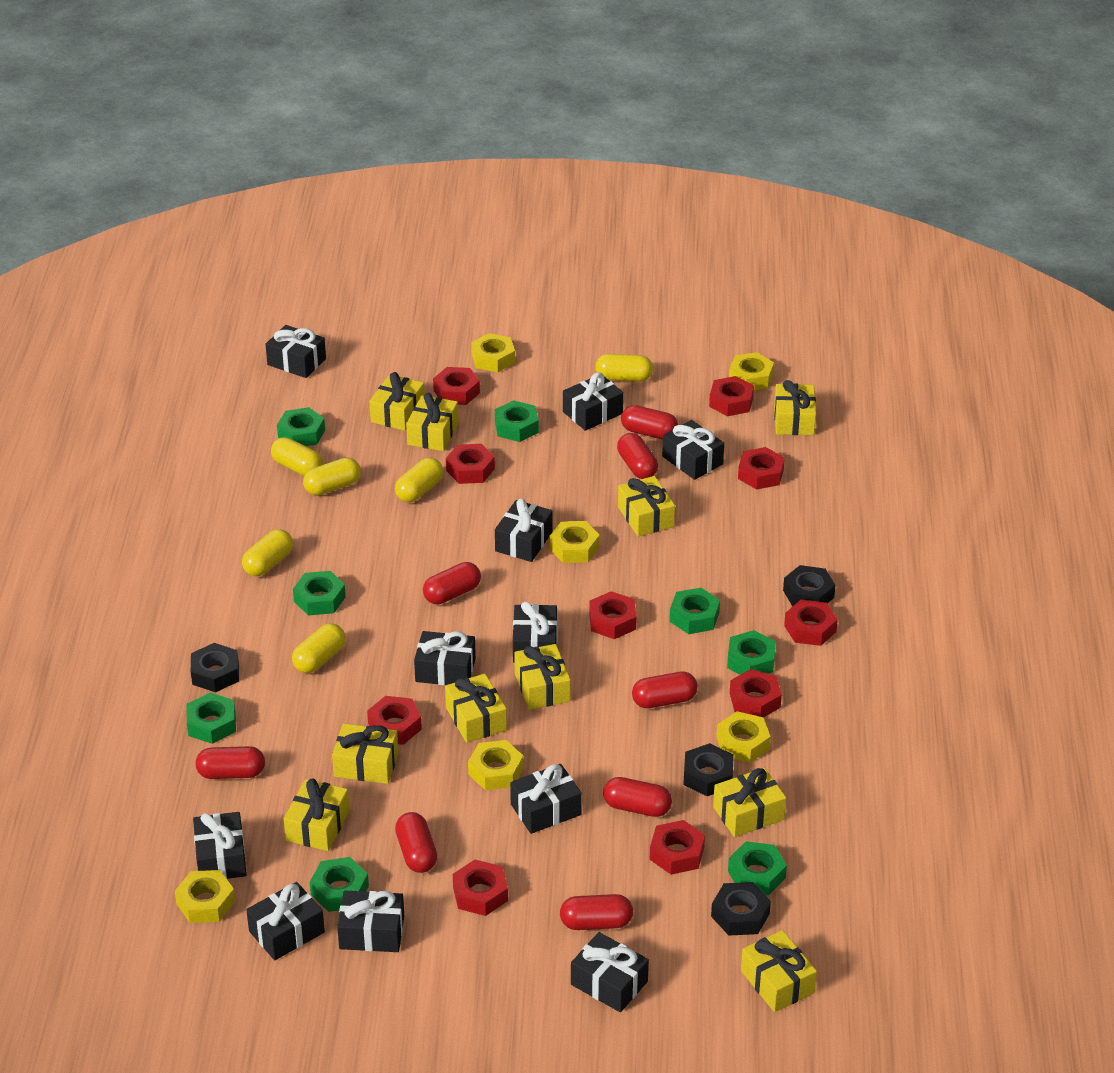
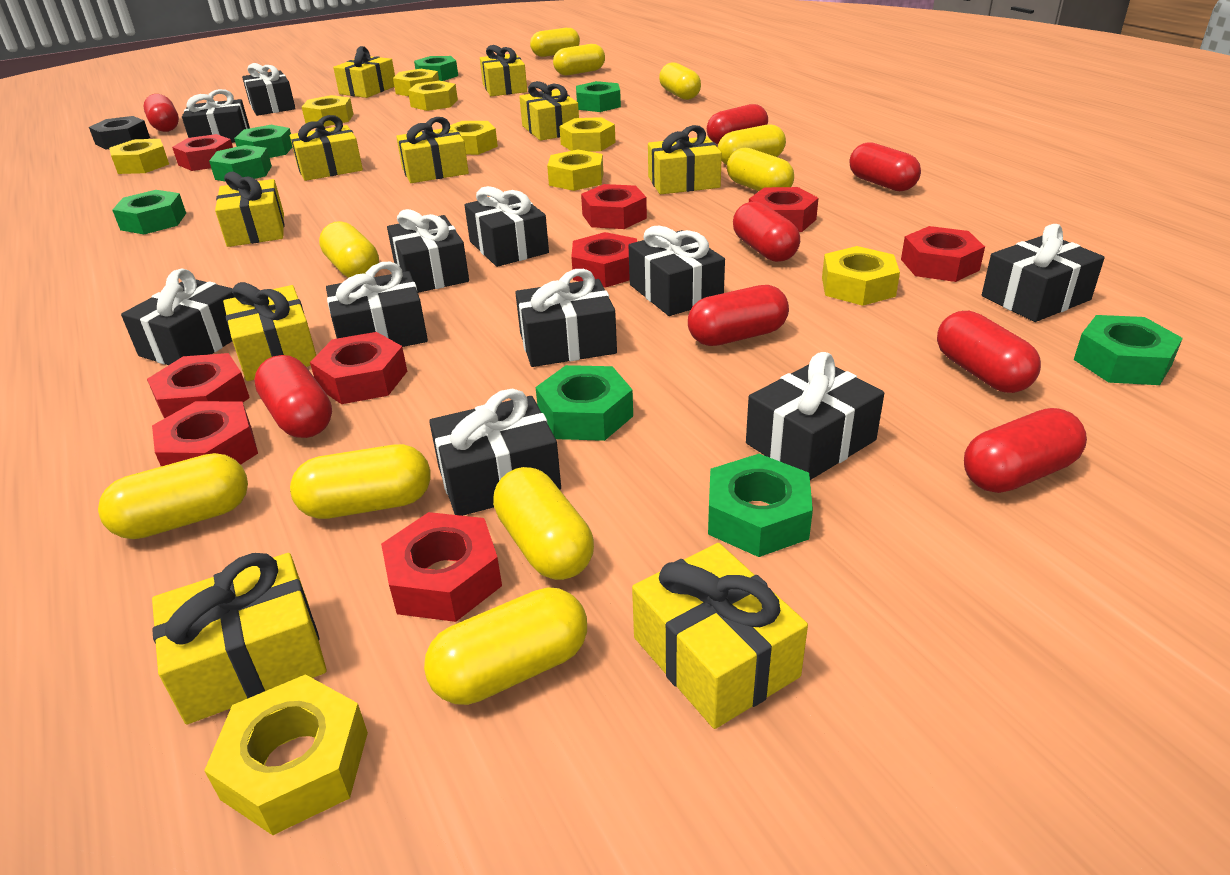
black nut: 4 -> 1
red nut: 10 -> 9
yellow capsule: 6 -> 10
yellow nut: 6 -> 9

